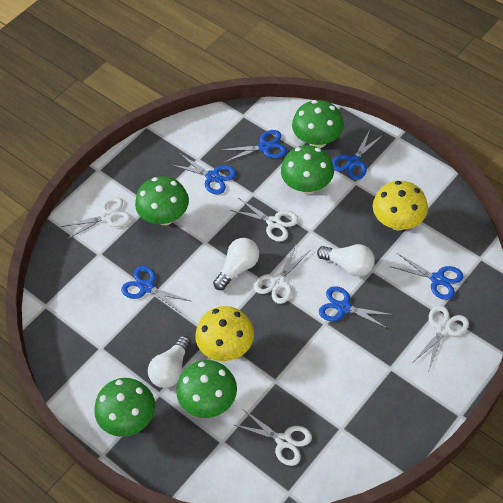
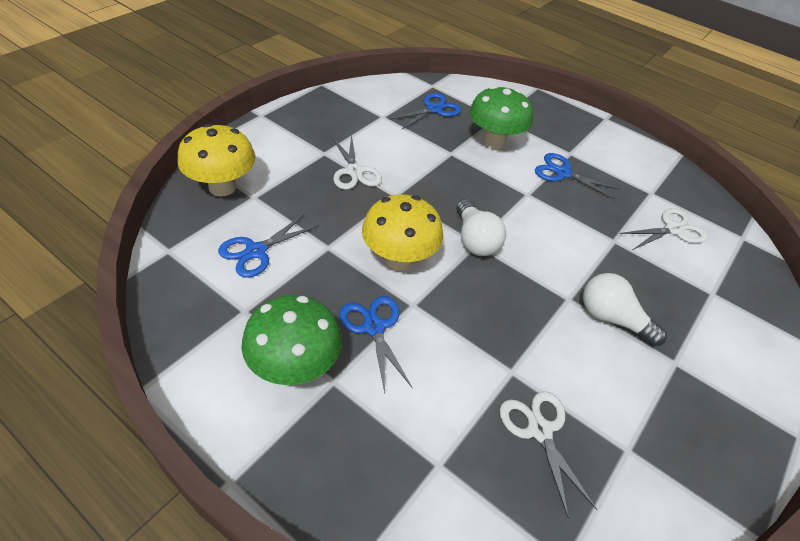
blue scissors: 6 -> 4
green mushroom: 5 -> 2
white light bulb: 3 -> 2
white scissors: 5 -> 3

